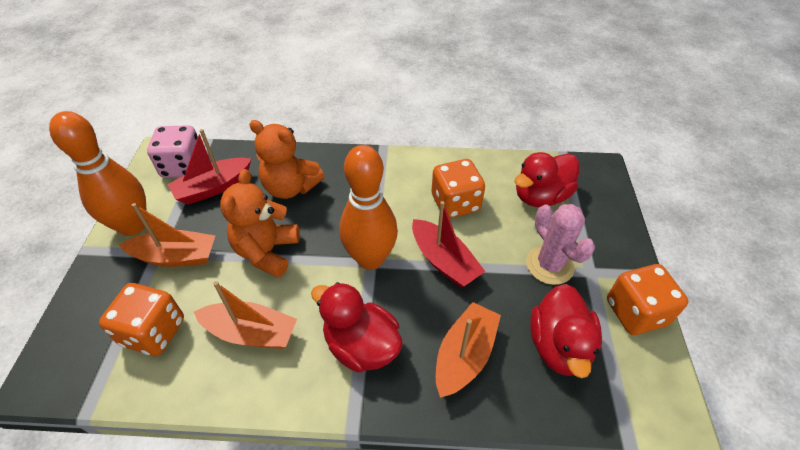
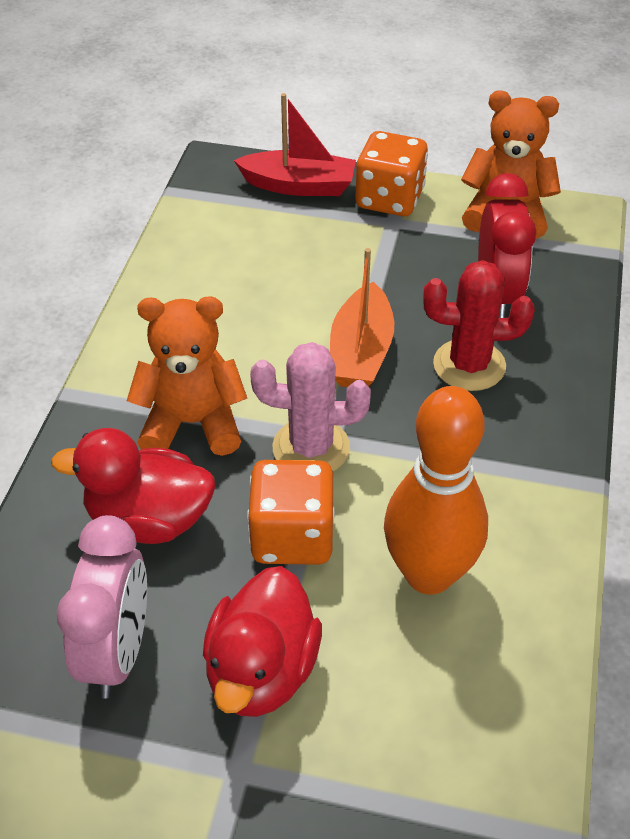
orange boat: 3 -> 1
orange bowling pin: 2 -> 1
orange dice: 3 -> 2
pink clock: 0 -> 1
pink dice: 1 -> 0
red boat: 2 -> 1
red cactus: 0 -> 1
red clock: 0 -> 1
red duck: 3 -> 2

